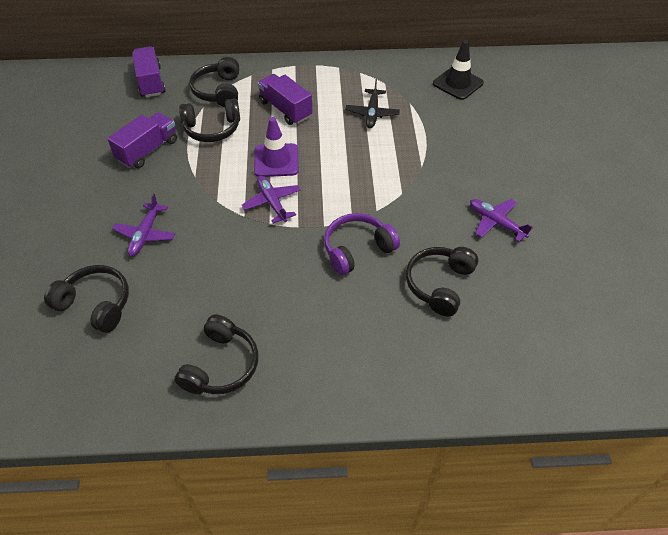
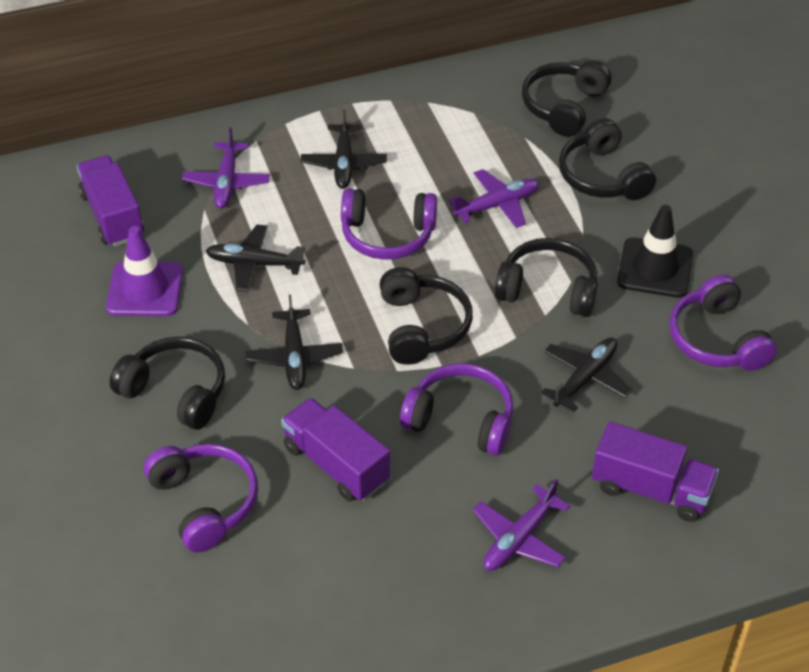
black plane: 1 -> 4
purple headphones: 1 -> 4

